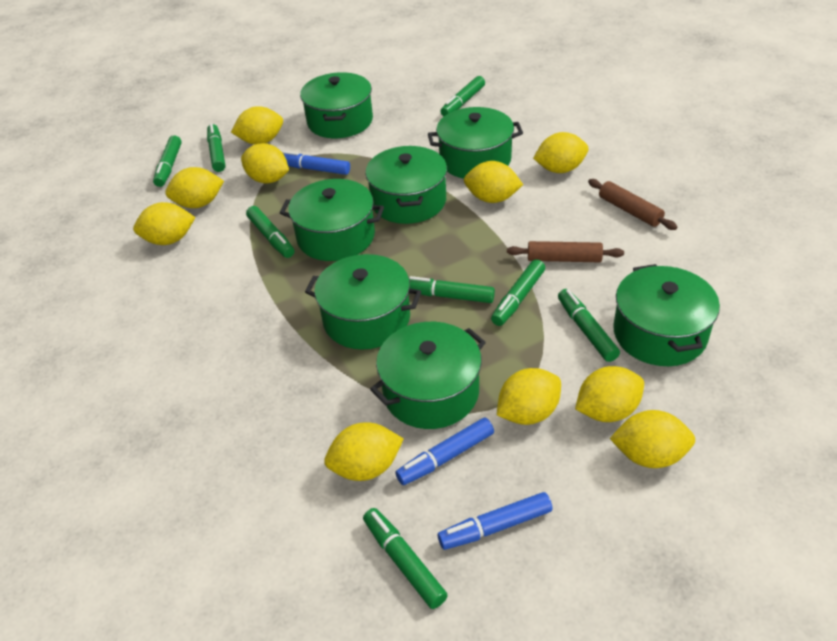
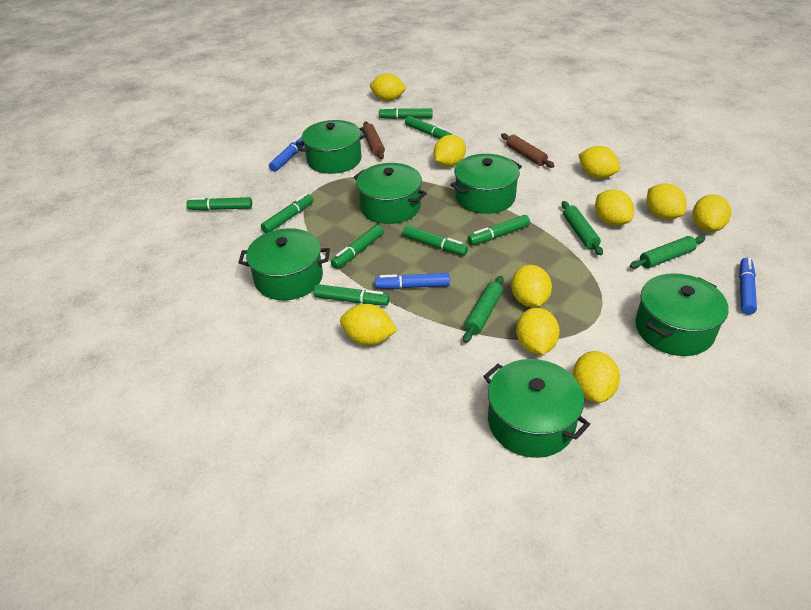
green pot: 7 -> 6
green rolling pin: 0 -> 3

